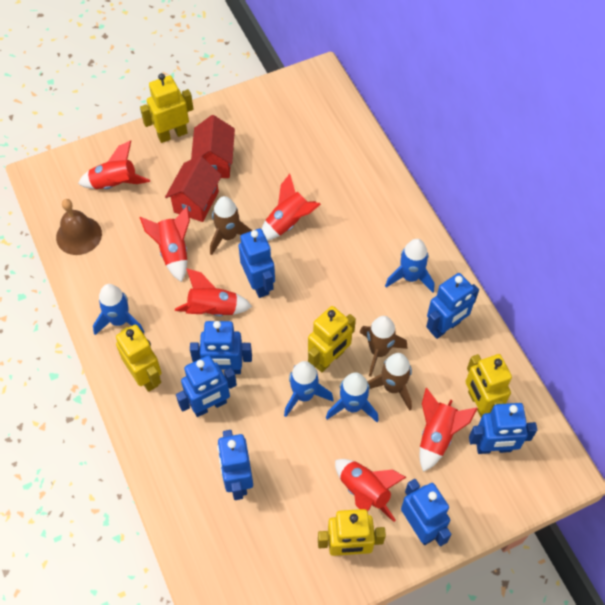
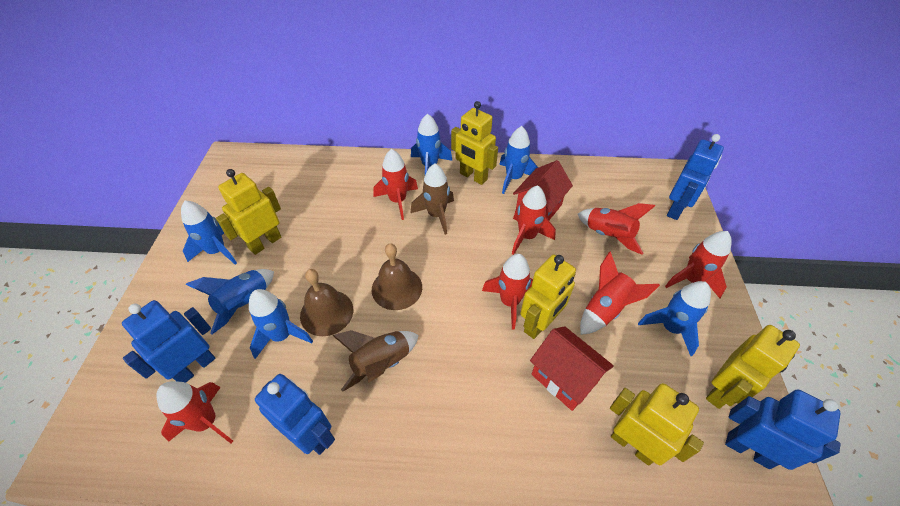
blue robot: 7 -> 4
blue rocket: 4 -> 6
brown bell: 1 -> 2
brown rocket: 3 -> 2
red rocket: 6 -> 7

